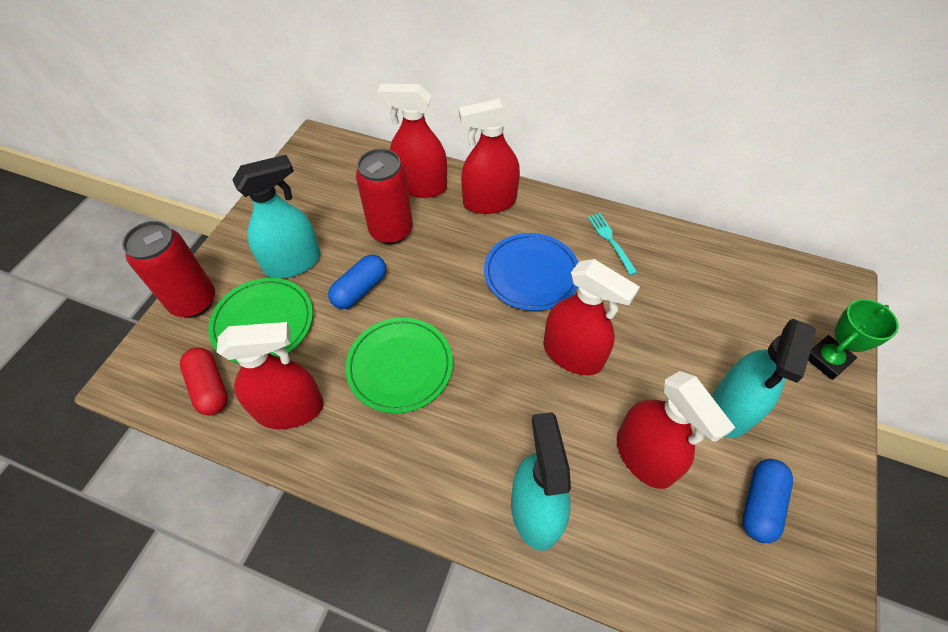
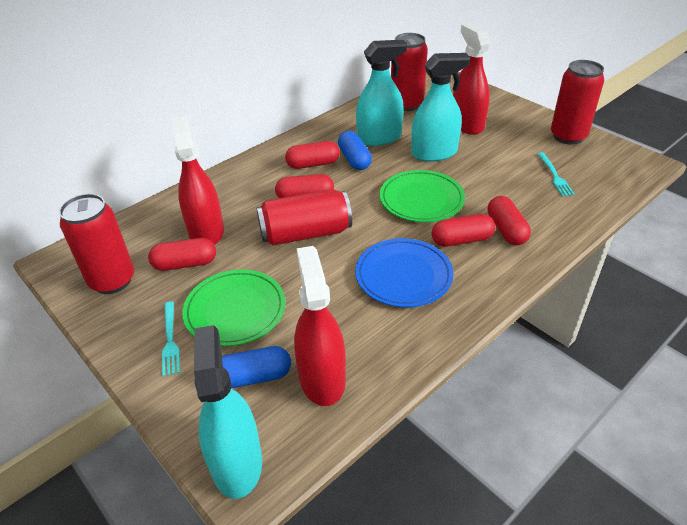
green trophy: 1 -> 0
red can: 2 -> 4
red capsule: 1 -> 5
red spray bottle: 5 -> 3
turquoise fork: 1 -> 2

